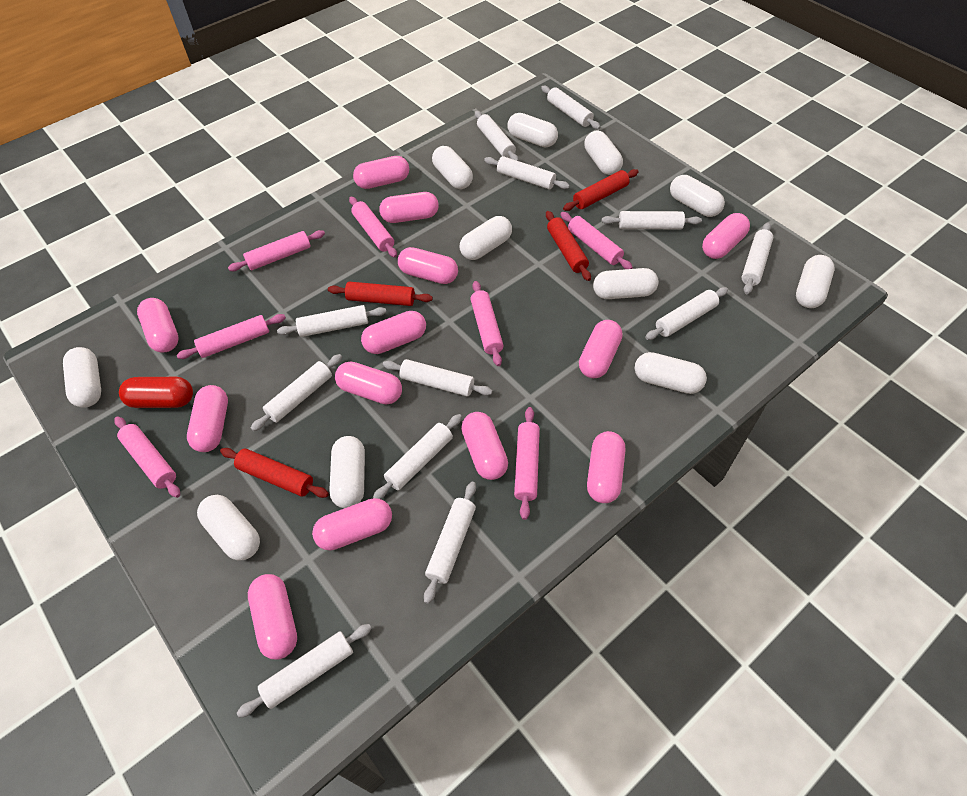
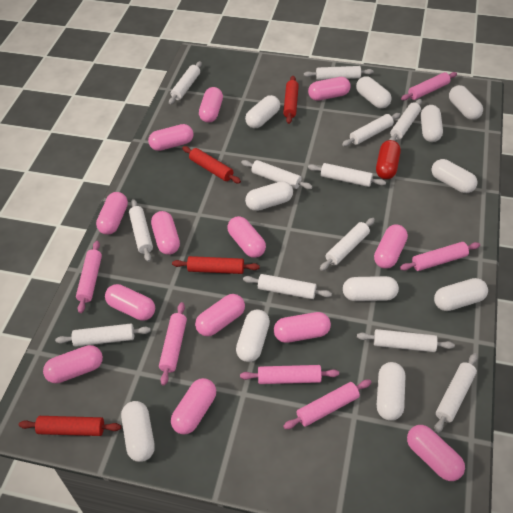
pink rolling pin: 7 -> 6

